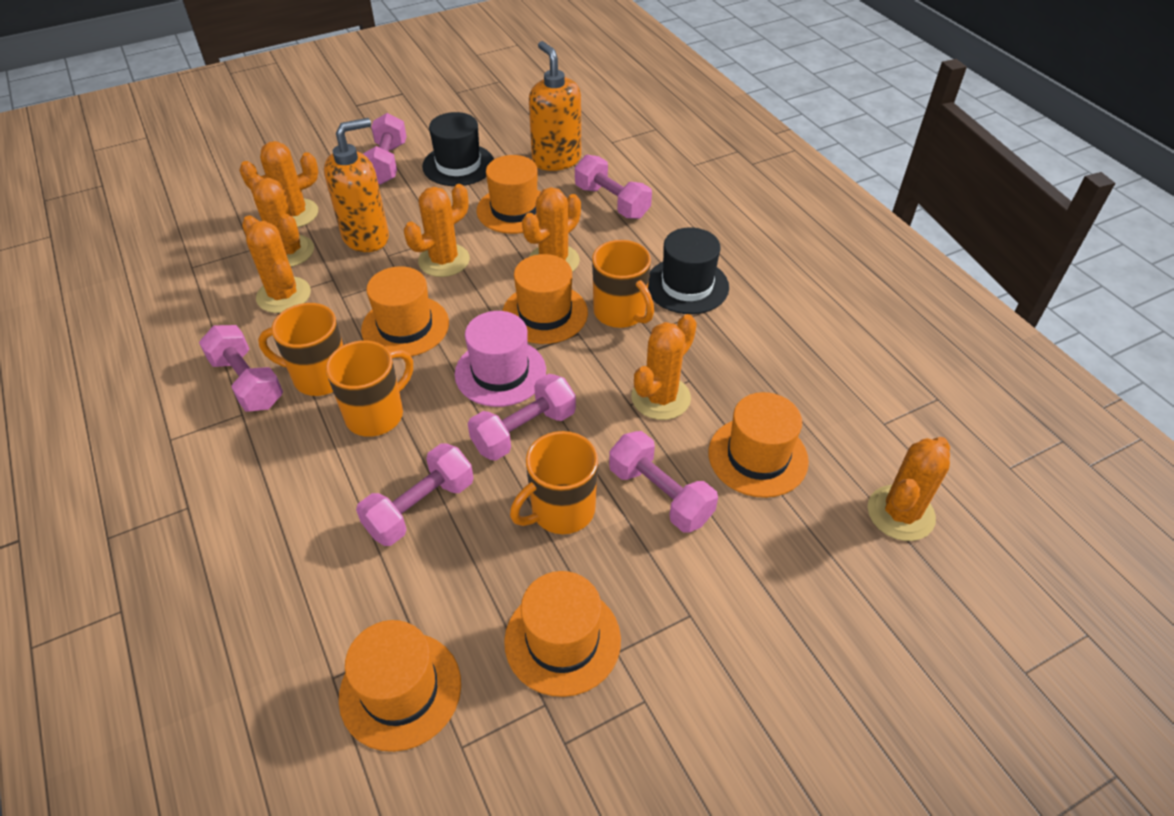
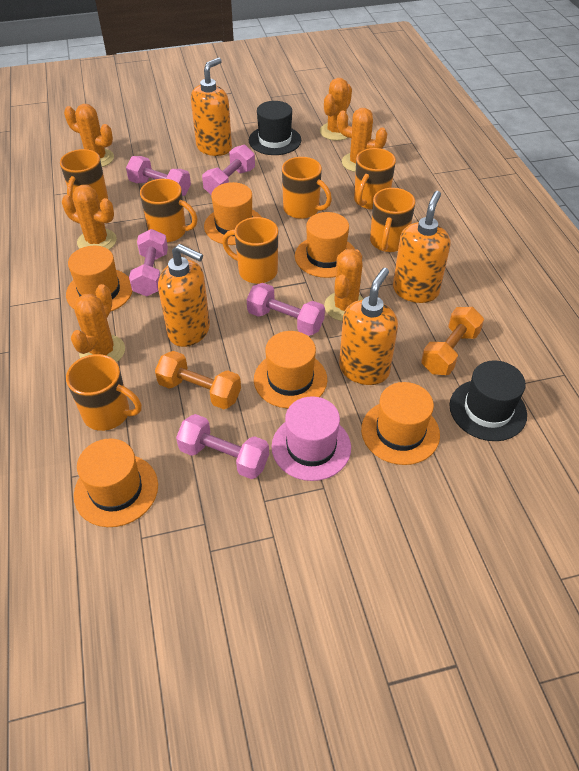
orange cactus: 7 -> 6
orange dumbbell: 0 -> 2
orange mug: 4 -> 7
orange soap dispenser: 2 -> 4
pink dumbbell: 6 -> 5

